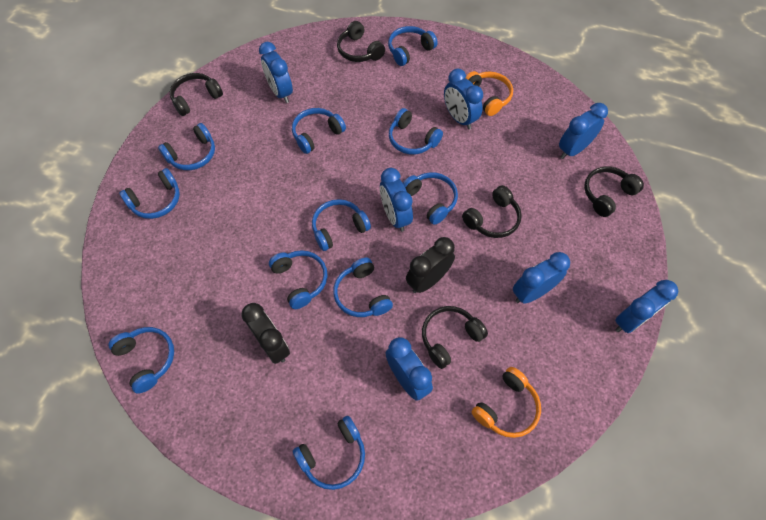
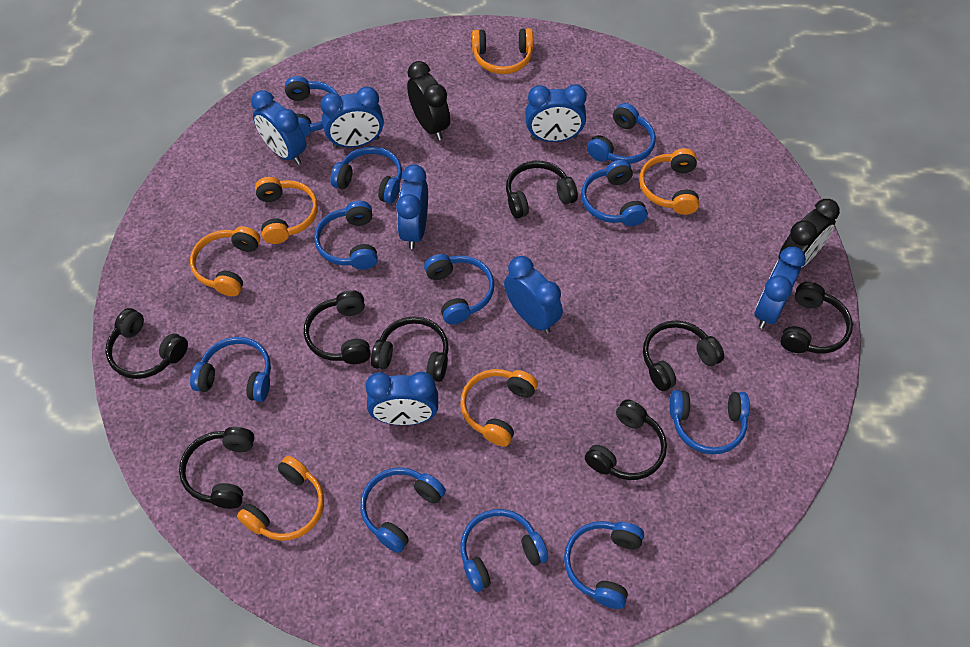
black headphones: 5 -> 8
orange headphones: 2 -> 6

